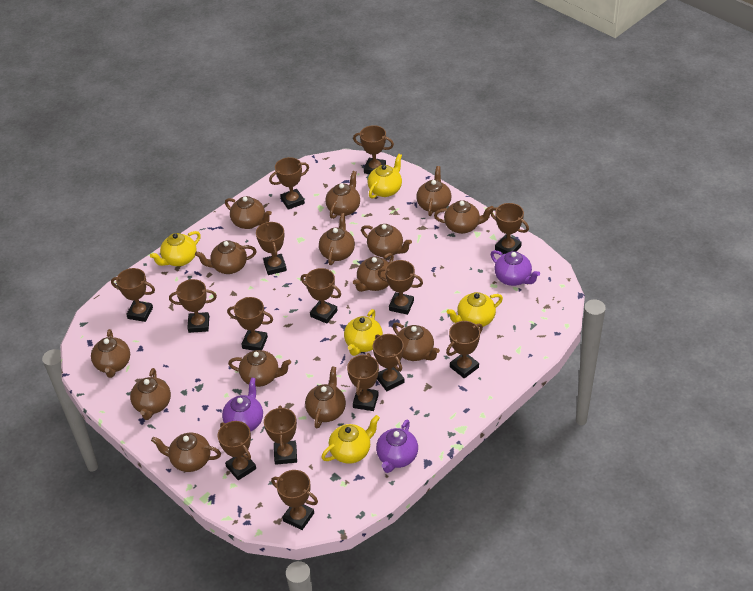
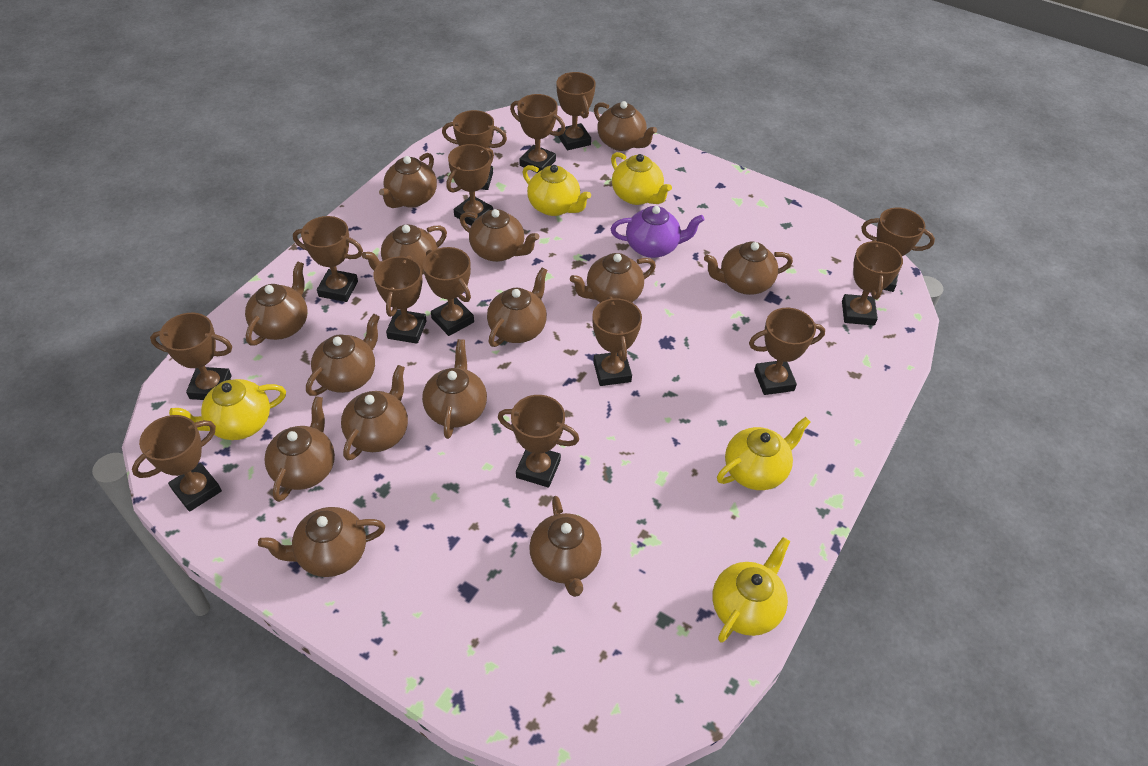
brown trophy: 15 -> 14
purple teapot: 3 -> 1

